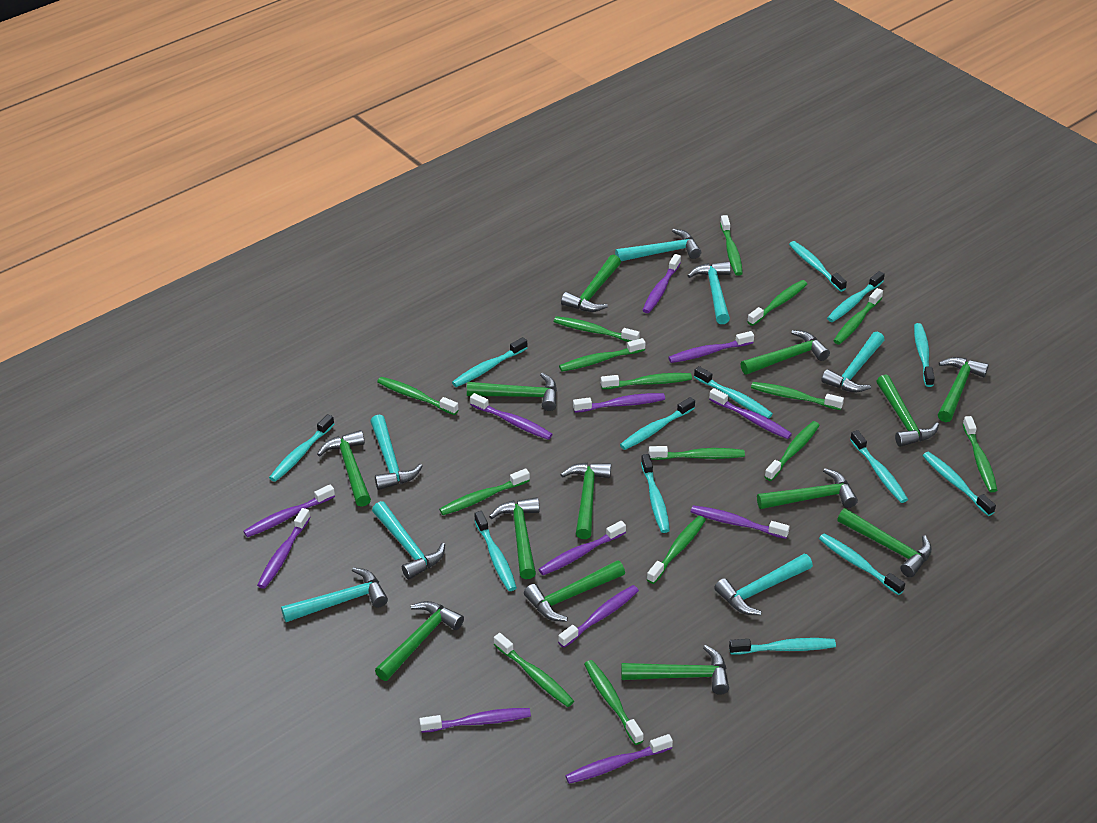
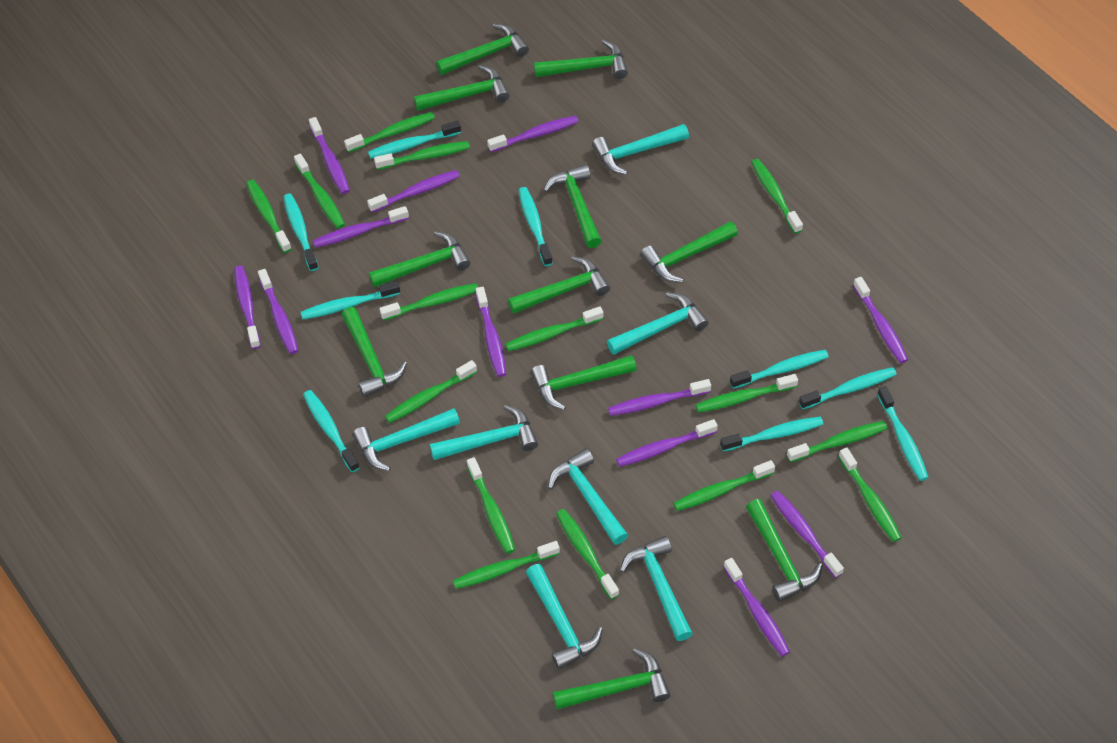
green hammer: 13 -> 11
turquoise toothbrush: 13 -> 9

